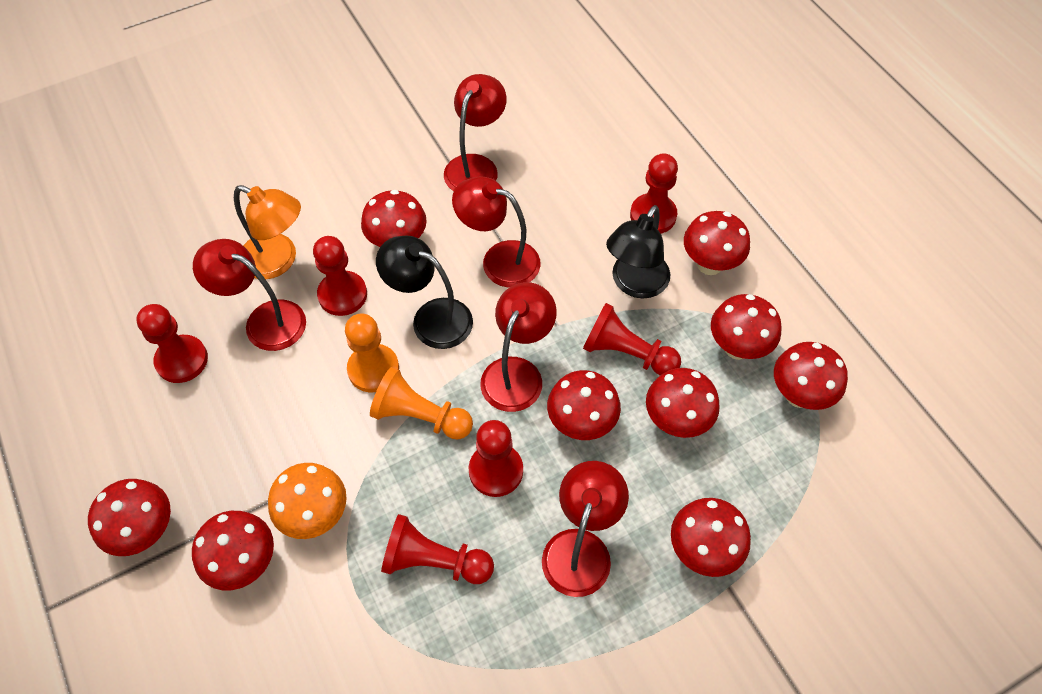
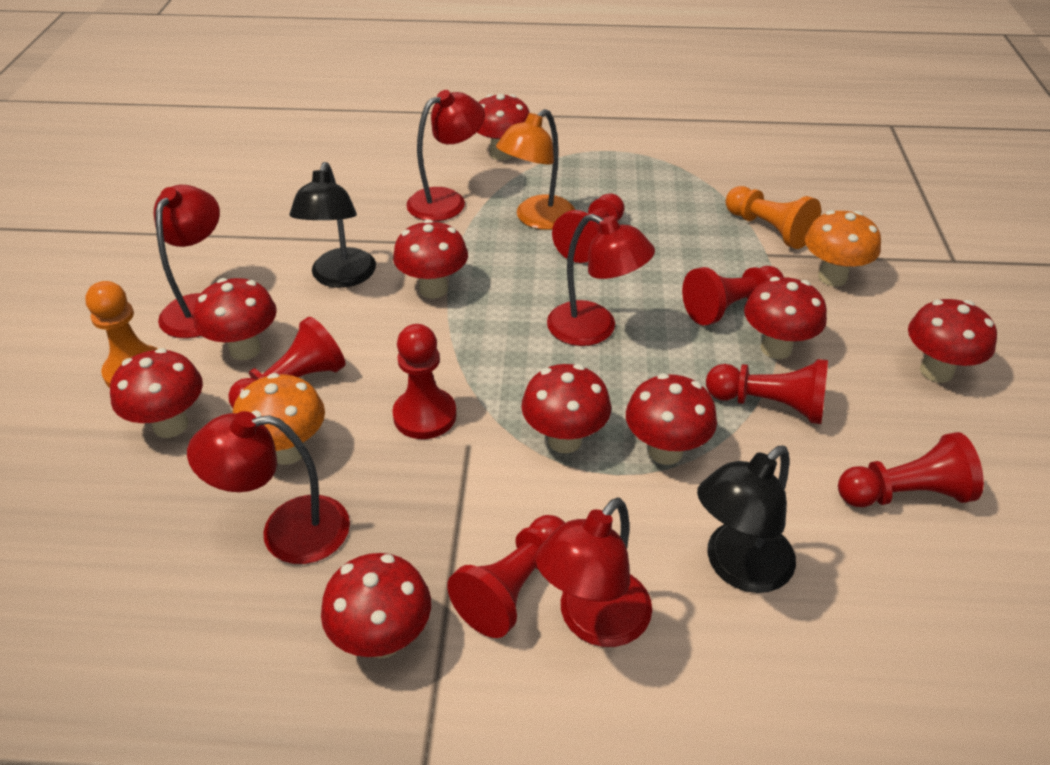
orange mushroom: 1 -> 2
red pawn: 6 -> 7

